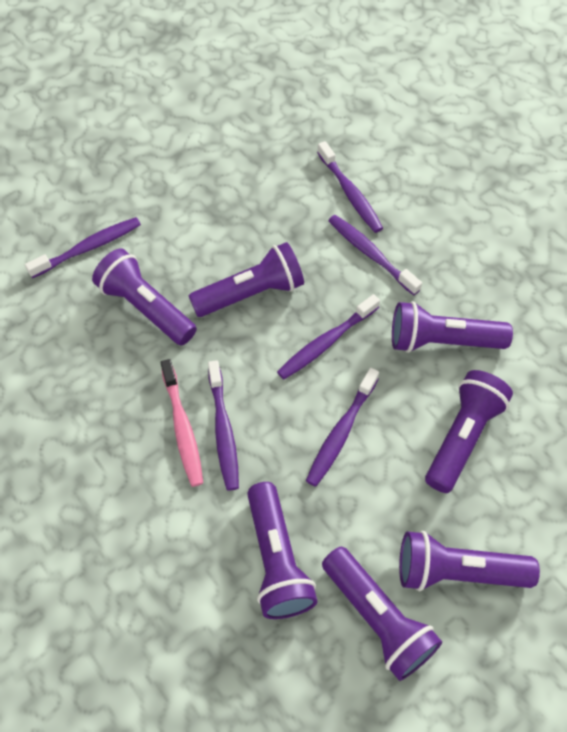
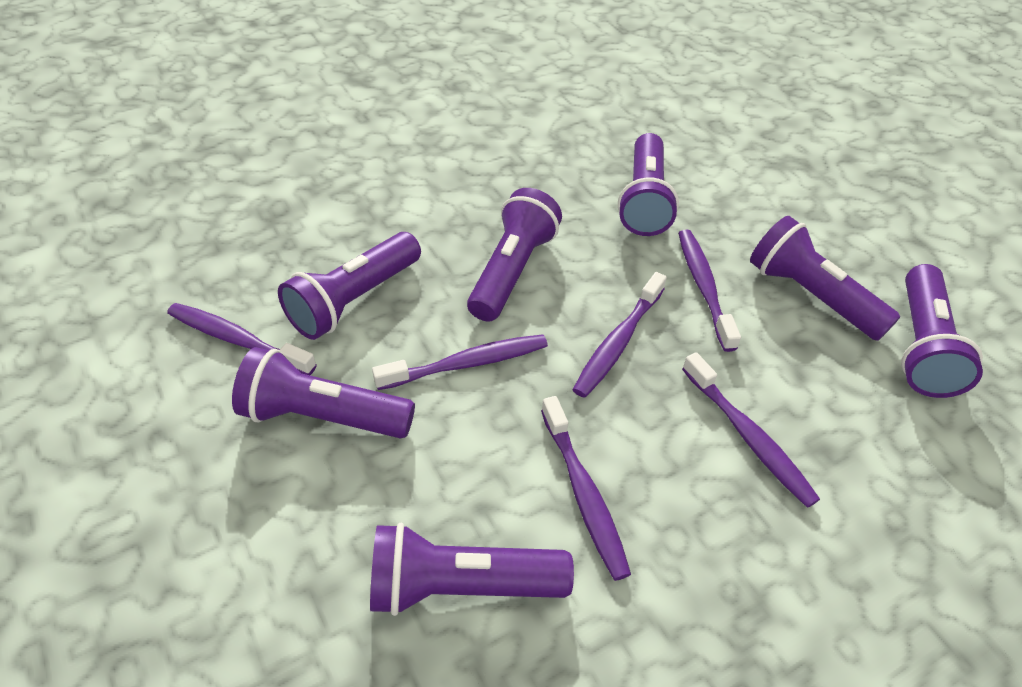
pink toothbrush: 1 -> 0

